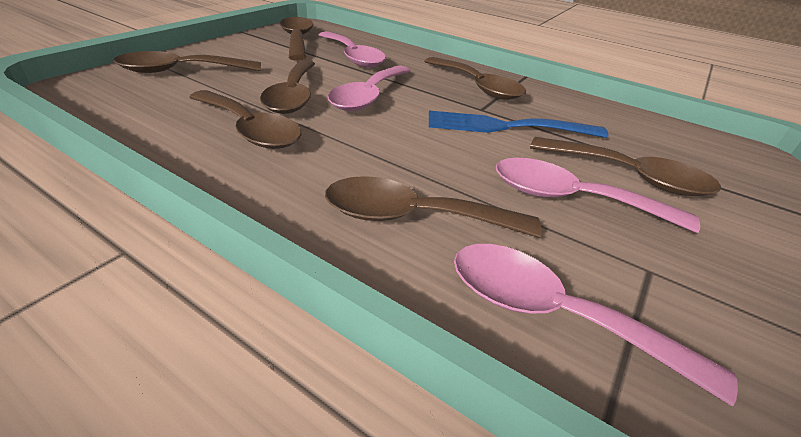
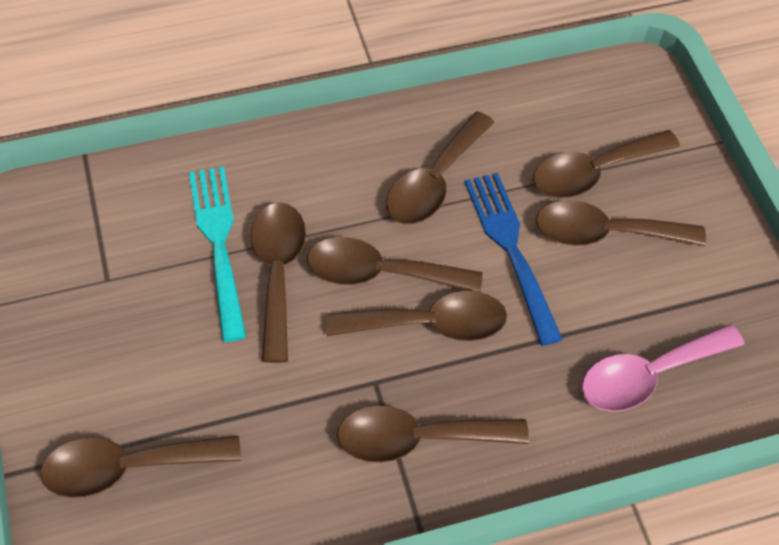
brown spoon: 7 -> 8
pink spoon: 4 -> 1
turquoise fork: 0 -> 1

